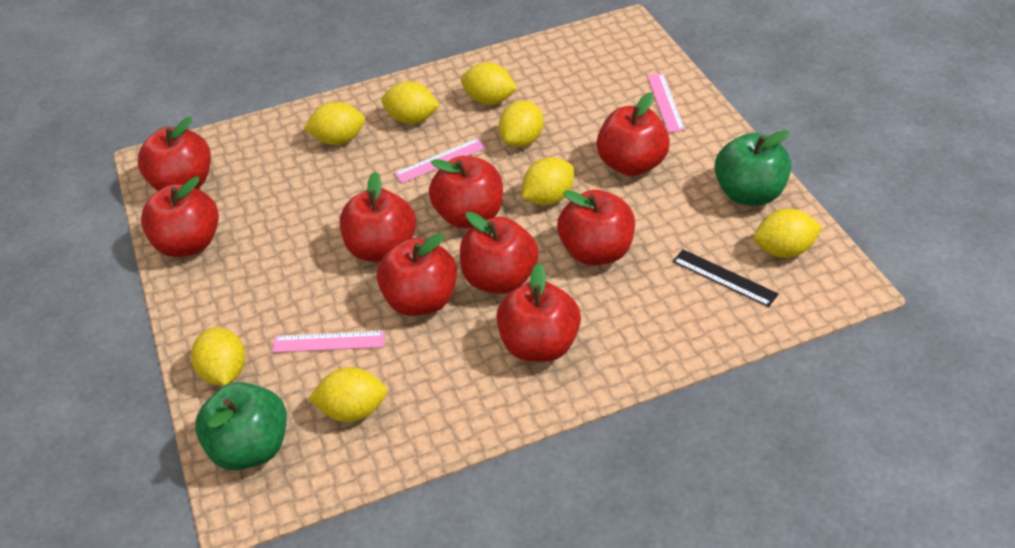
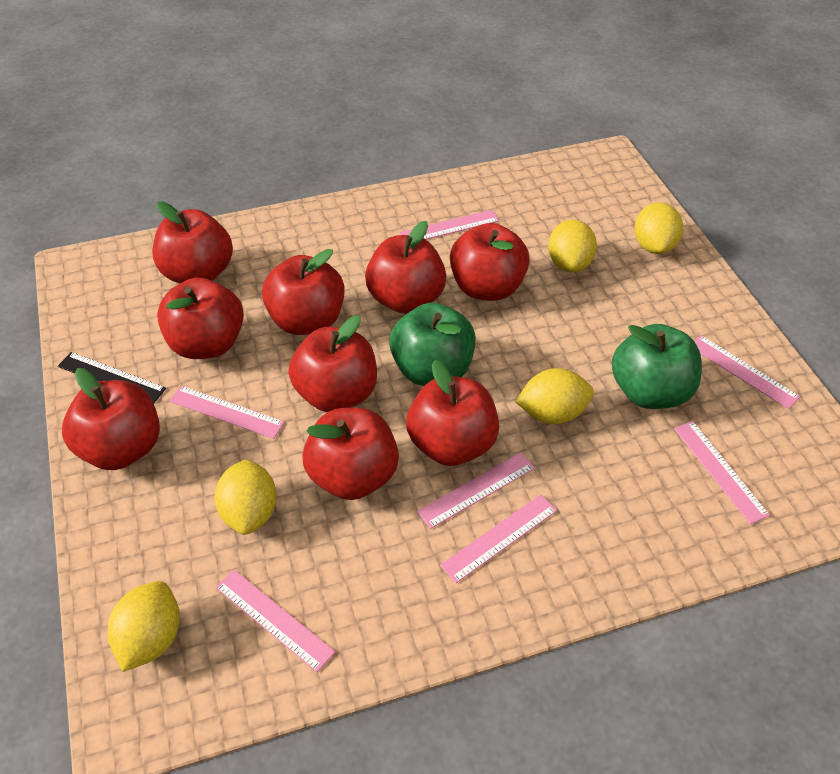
pink ruler: 3 -> 7
yellow lemon: 8 -> 5

